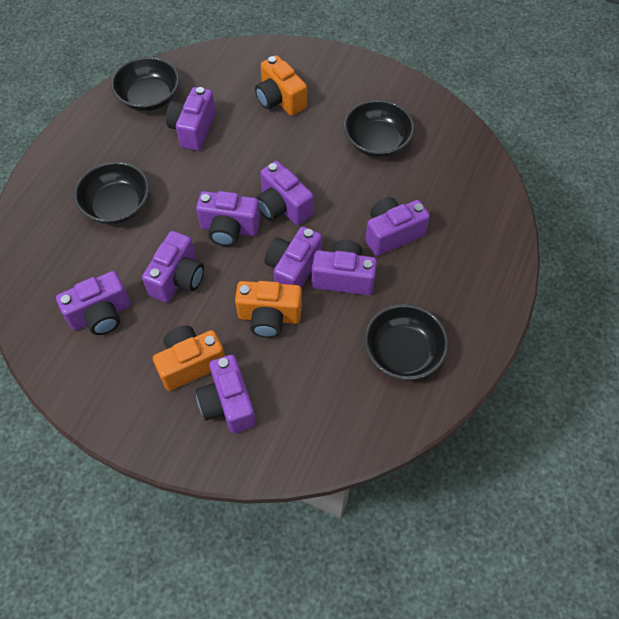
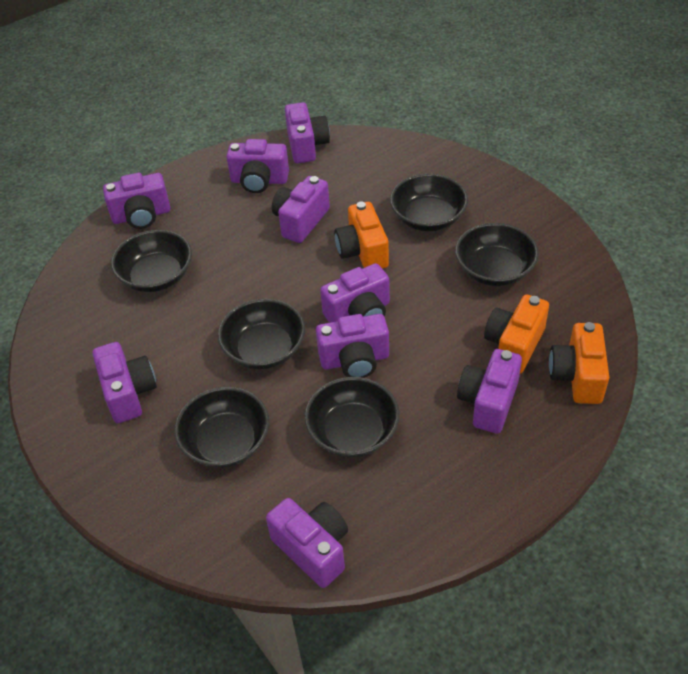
black bowl: 4 -> 6

